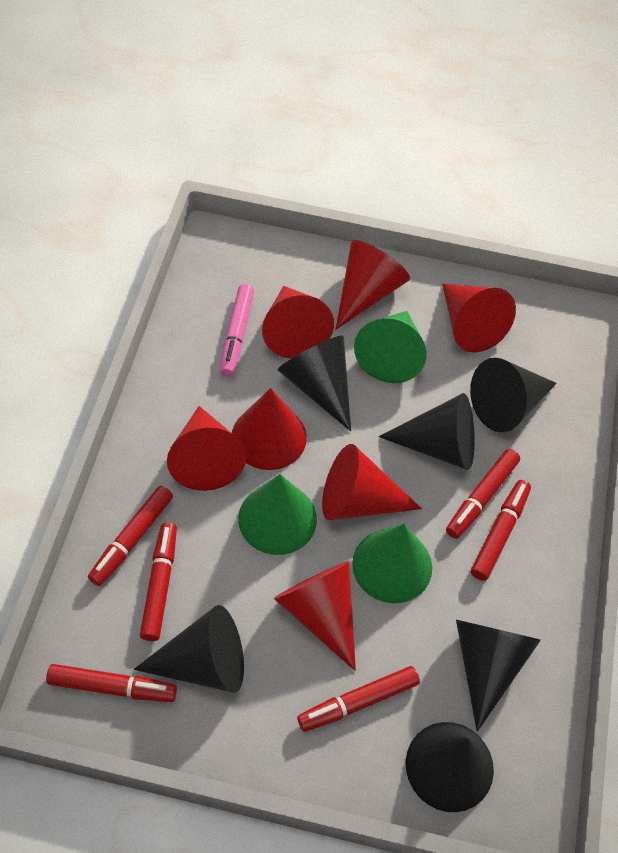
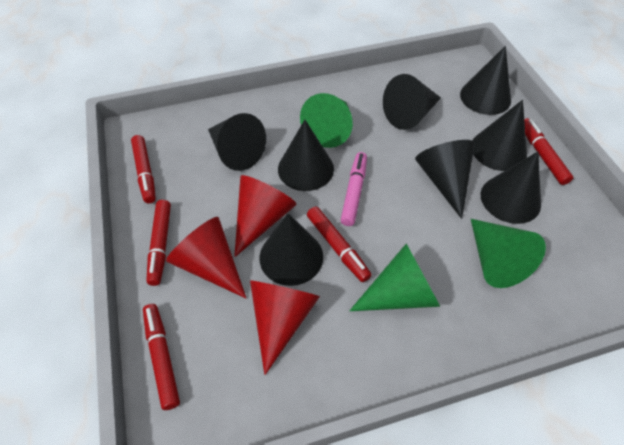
black cone: 6 -> 8
red cone: 7 -> 3
red marker: 6 -> 5

